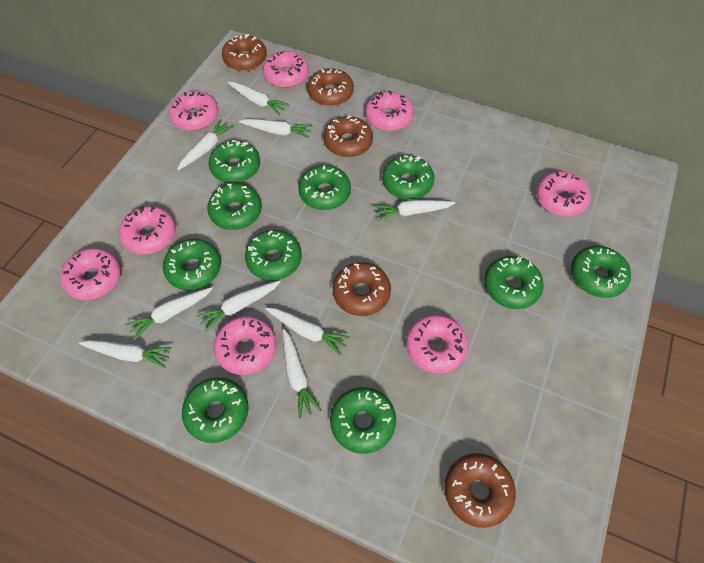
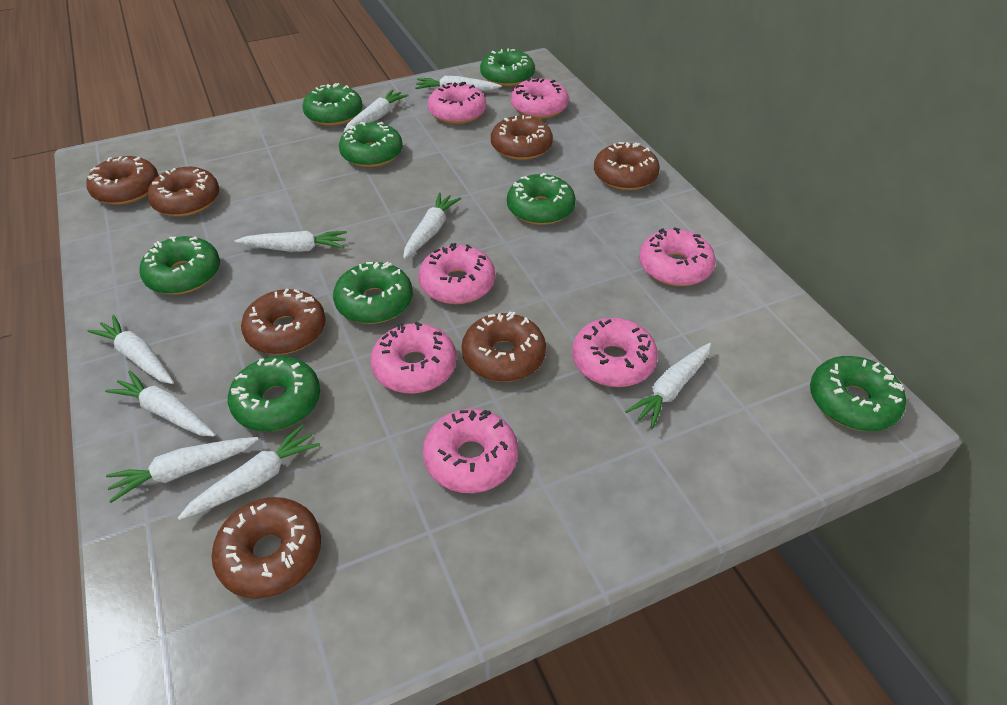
brown donut: 5 -> 7
green donut: 10 -> 8
pink donut: 8 -> 7

